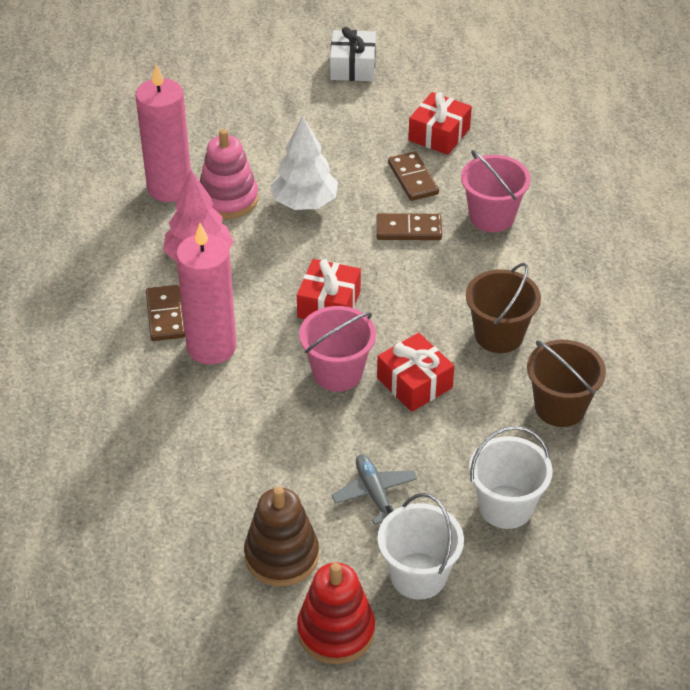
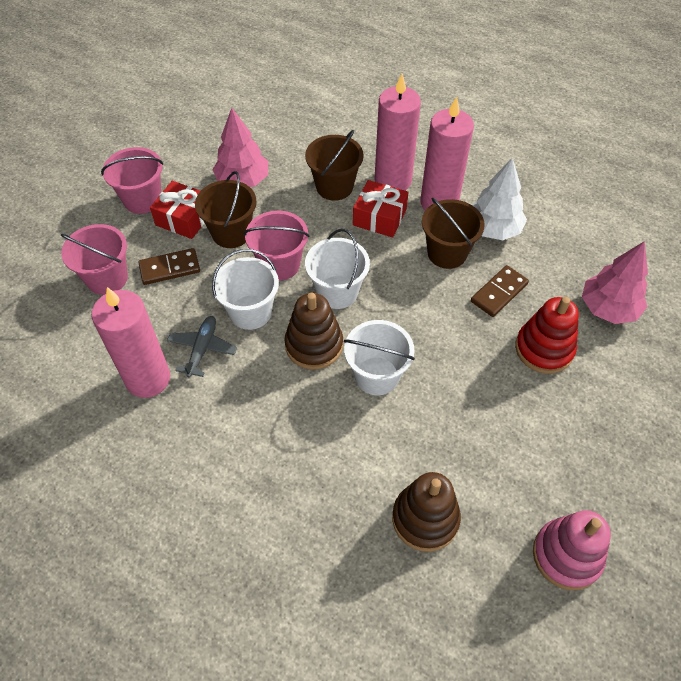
brown bucket: 2 -> 3
brown domino: 3 -> 2
brown stacking toy: 1 -> 2
pink bucket: 2 -> 3
pink candle: 2 -> 3
pink tree: 1 -> 2
red gift: 3 -> 2
white bucket: 2 -> 3
white gift: 1 -> 0

